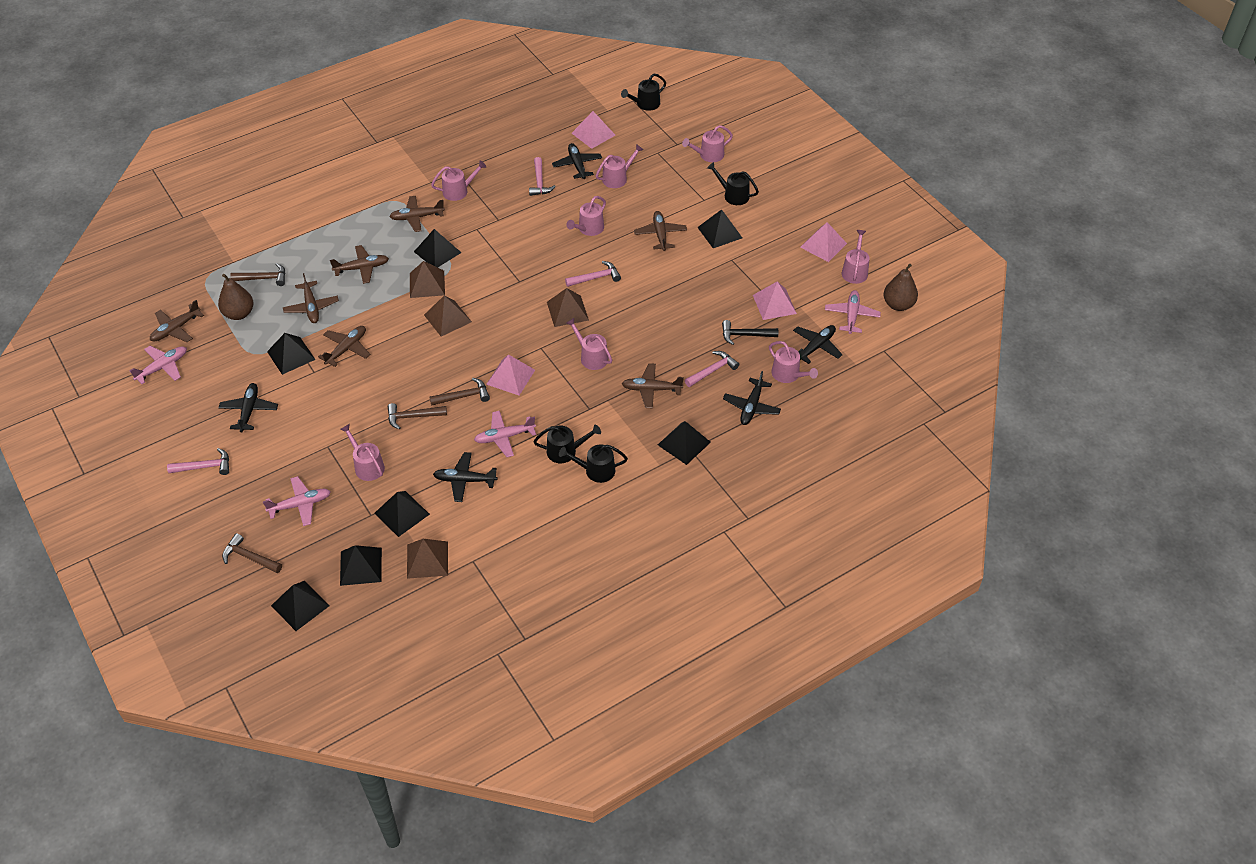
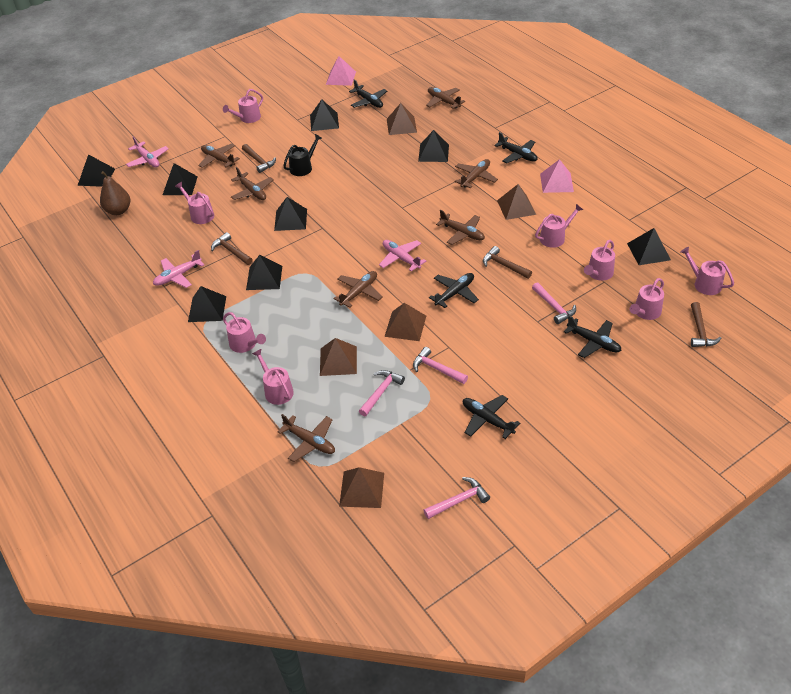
black hammer: 1 -> 0
black pyramid: 7 -> 8
black watering can: 4 -> 1
brown pear: 2 -> 1
brown pyramid: 4 -> 5
pink plane: 4 -> 3
pink pyramid: 4 -> 2

